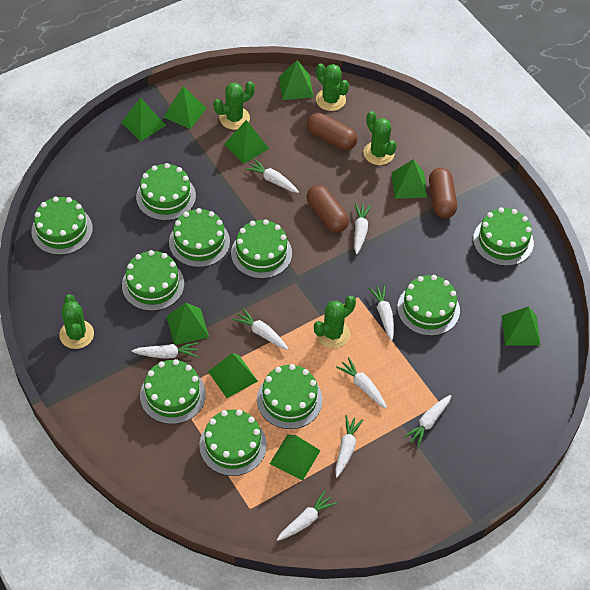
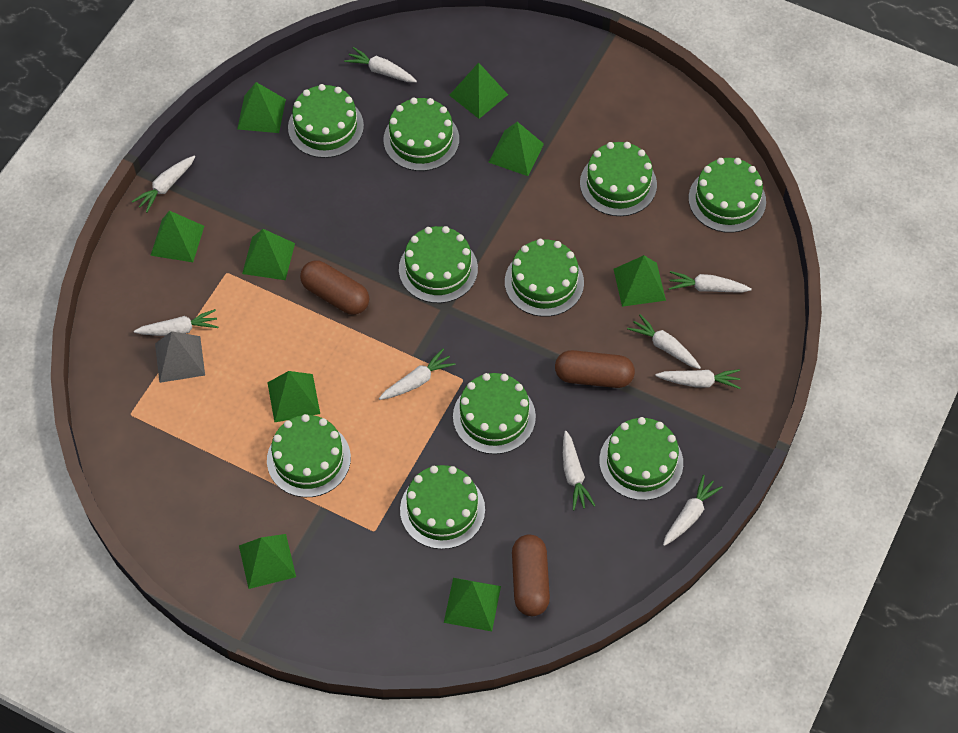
green cactus: 5 -> 0
grey pyramid: 0 -> 1

